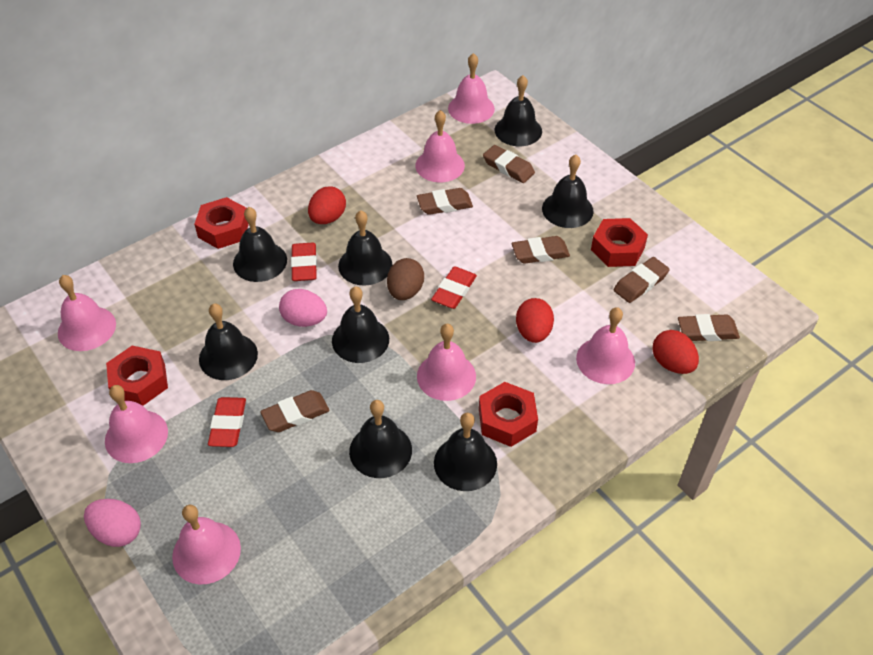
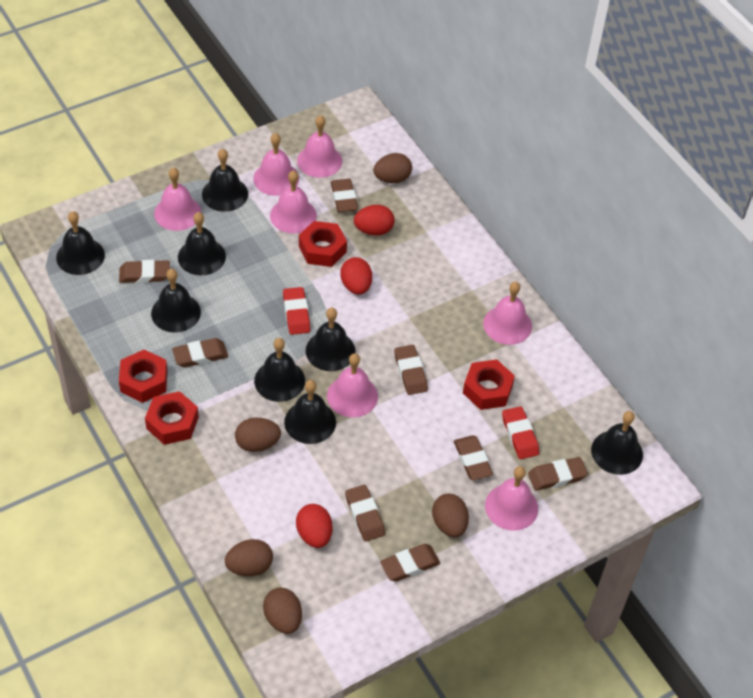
brown egg: 1 -> 5
brown eraser: 6 -> 8
pink egg: 2 -> 0
red eraser: 3 -> 2

